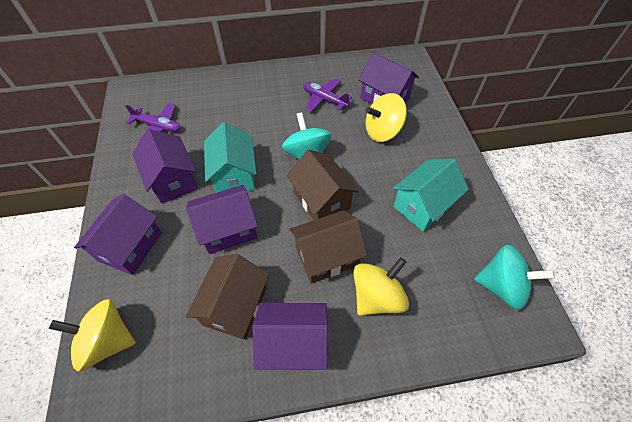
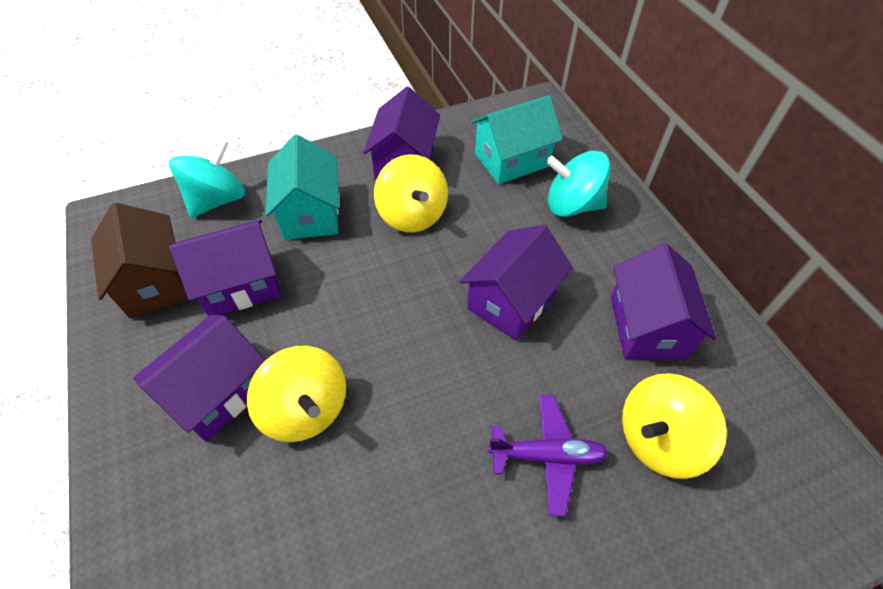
brown house: 3 -> 1
purple plane: 2 -> 1

